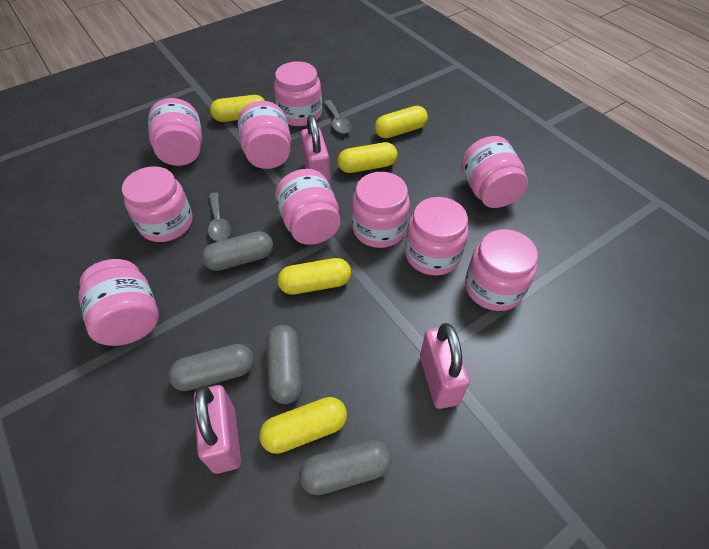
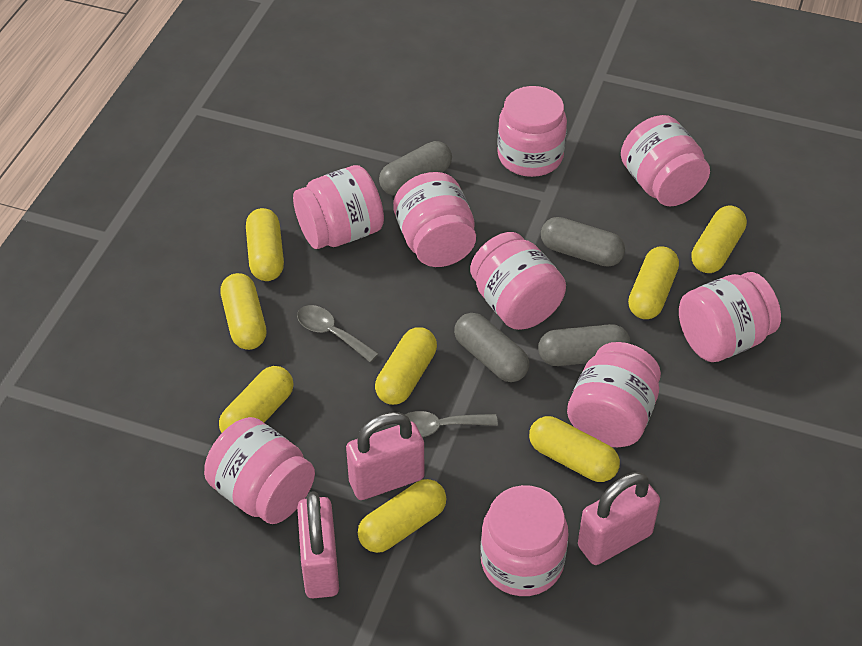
pink jar: 10 -> 9
yellow capsule: 5 -> 8

